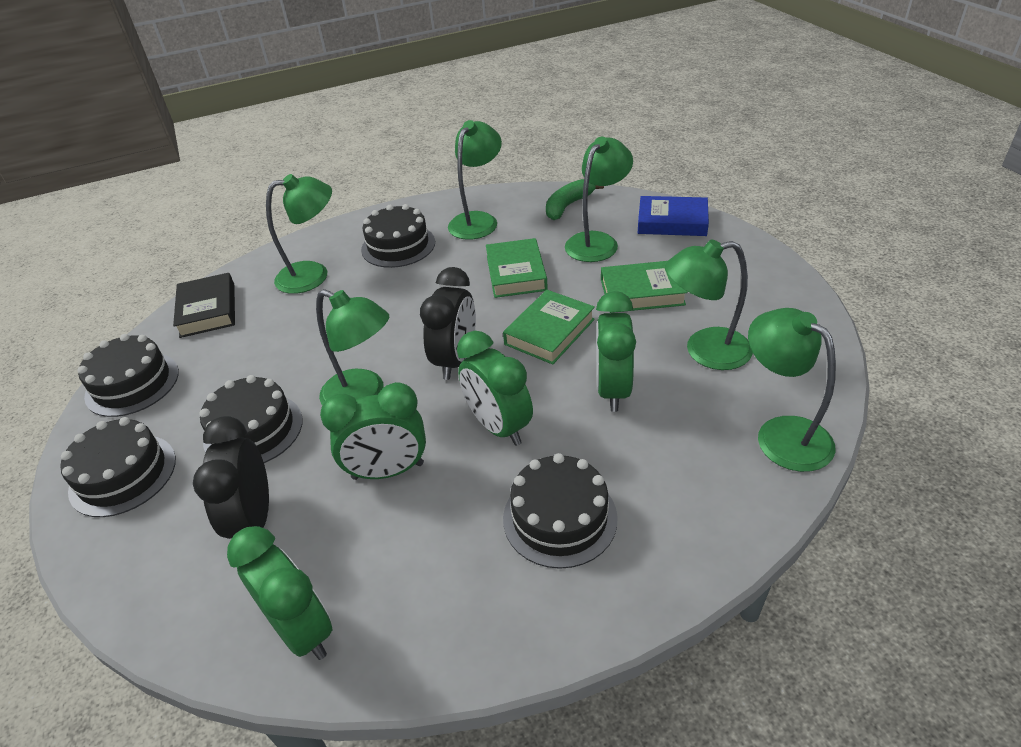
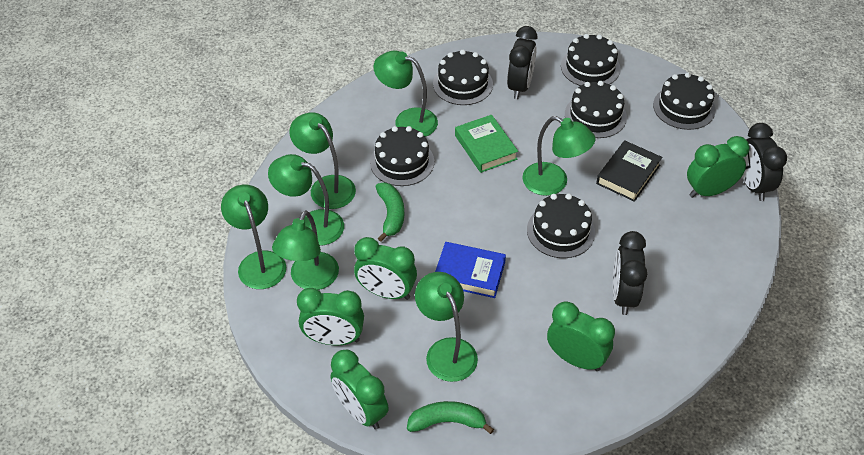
black cake: 5 -> 6
black clock: 2 -> 3
green banana: 1 -> 2
green book: 3 -> 1
green clock: 4 -> 5
green lamp: 6 -> 7

